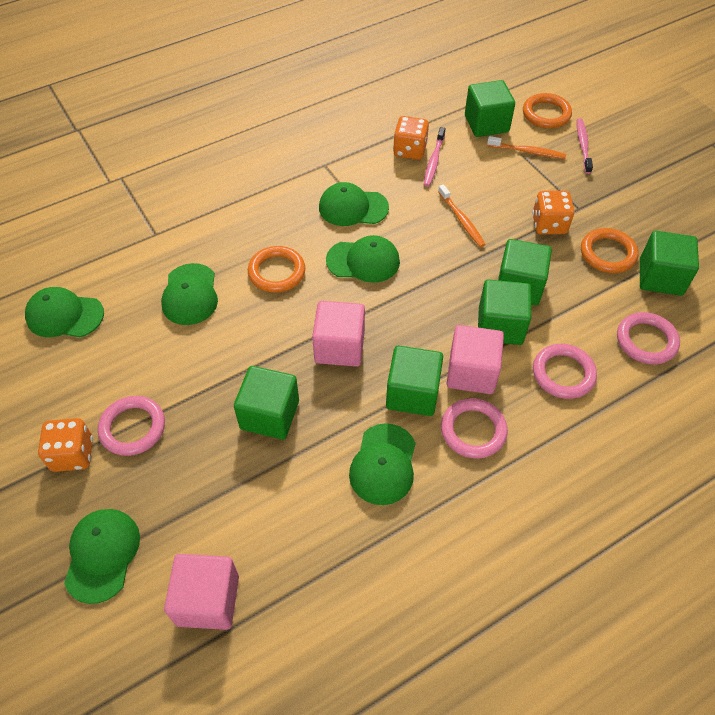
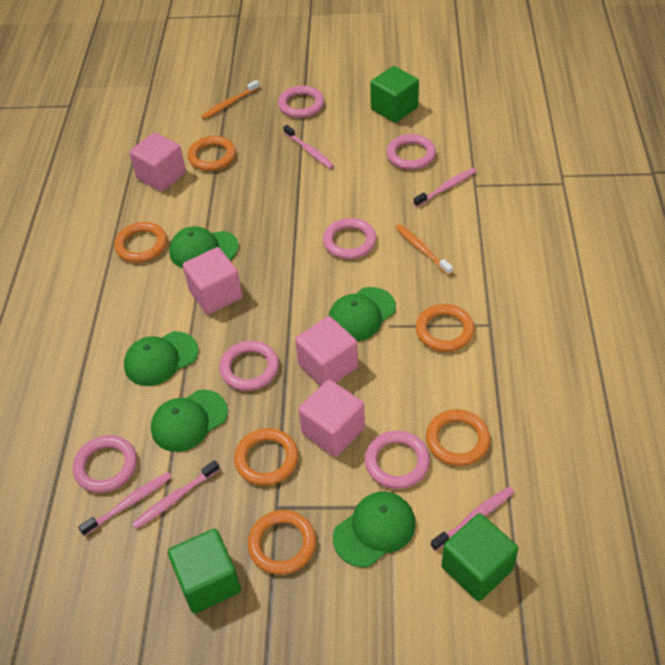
green cap: 6 -> 5
green cube: 6 -> 3
orange dice: 3 -> 0
orange ring: 3 -> 6
pink cube: 3 -> 4
pink ring: 4 -> 6
pink toothbrush: 2 -> 5

